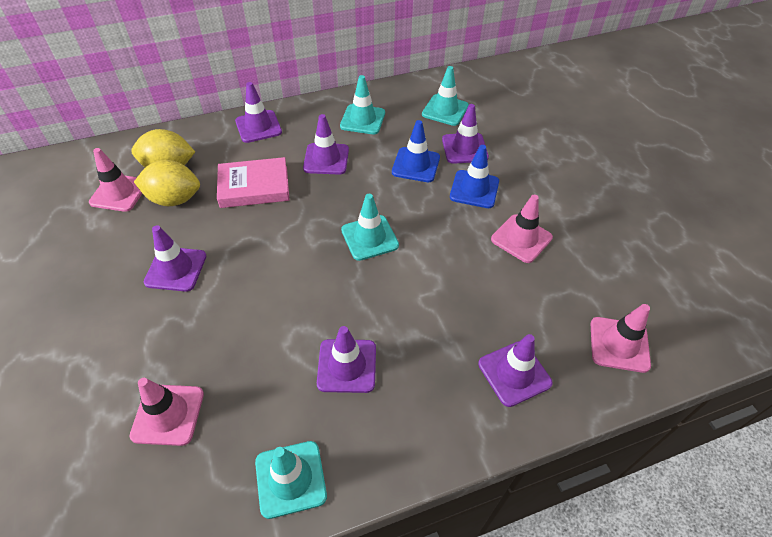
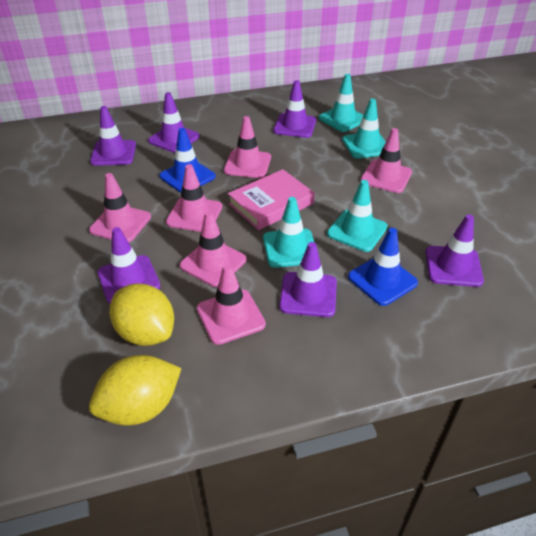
pink traffic cone: 4 -> 6

